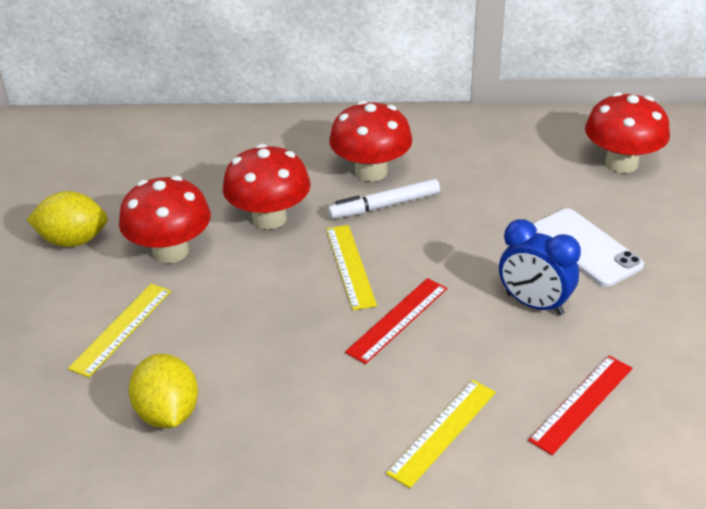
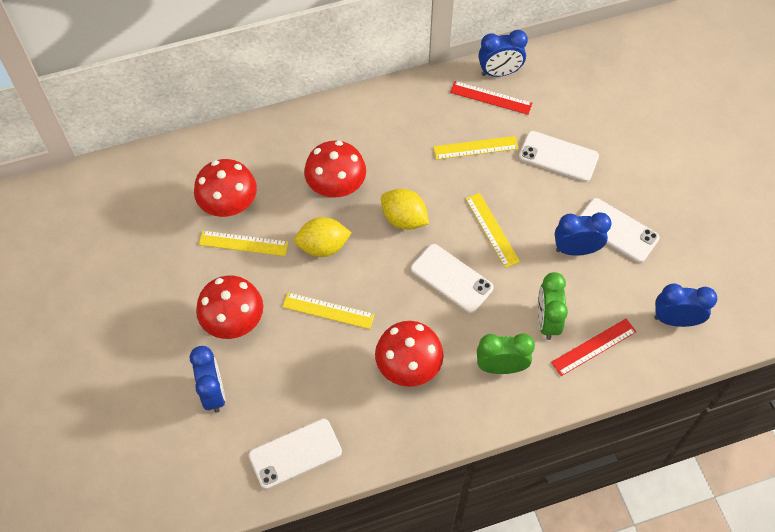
blue clock: 1 -> 4
green clock: 0 -> 2
white marker: 1 -> 0
white phone: 1 -> 4
yellow ruler: 3 -> 4

